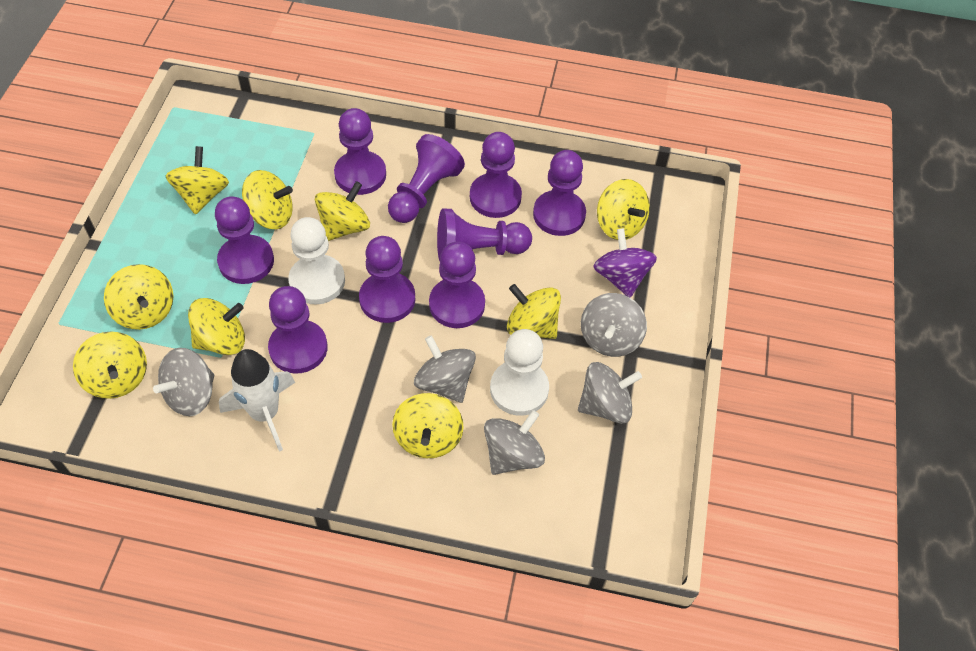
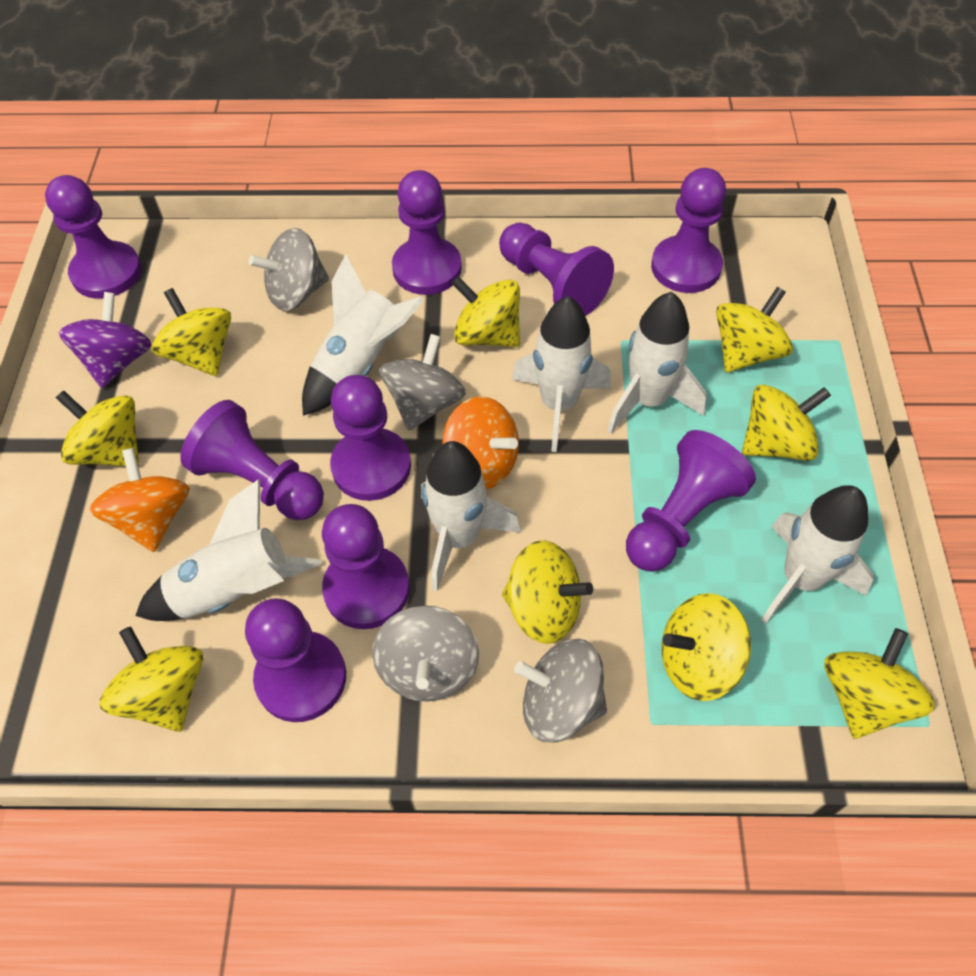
grey spinning top: 5 -> 4
orange spinning top: 0 -> 2
white pawn: 2 -> 0
white rocket: 1 -> 6

